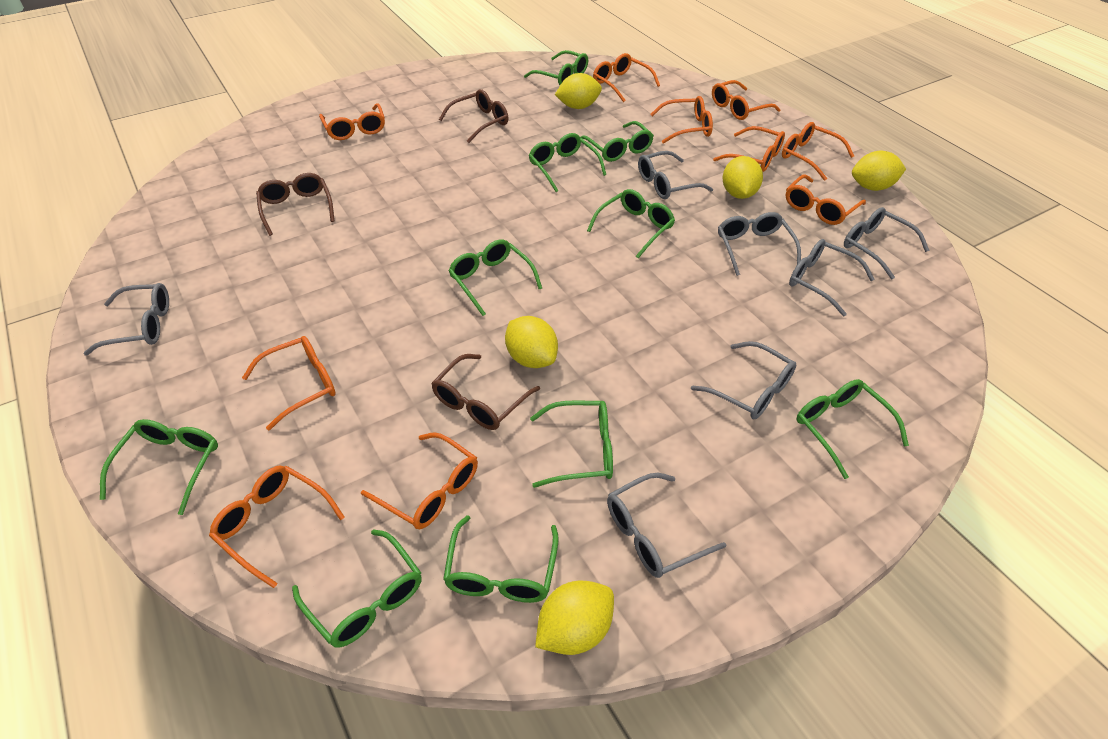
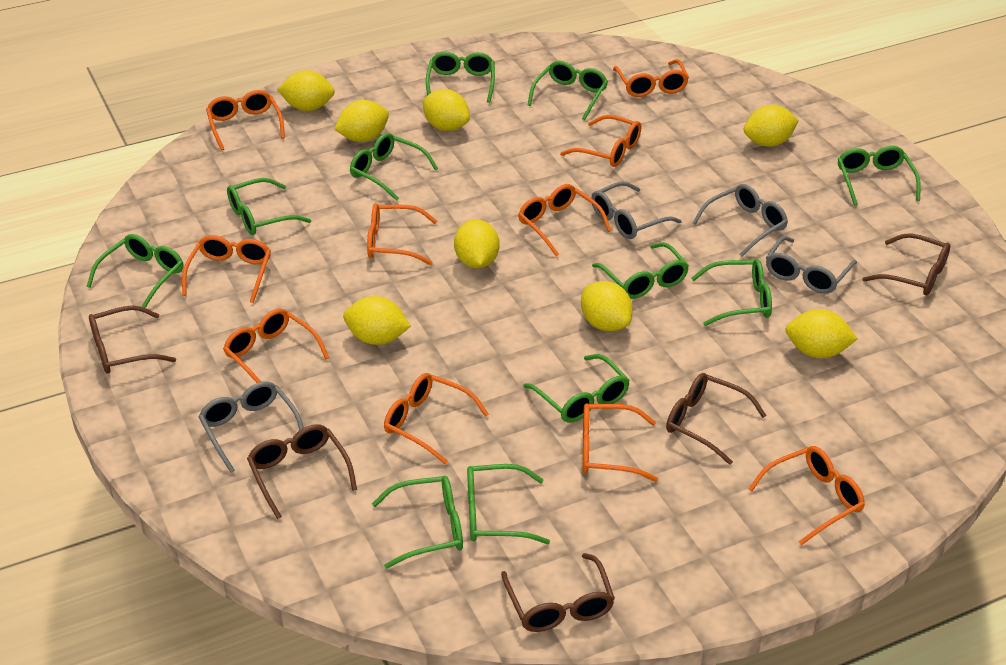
brown glasses: 3 -> 5
green glasses: 10 -> 11
grey glasses: 7 -> 4
yellow lemon: 5 -> 8

